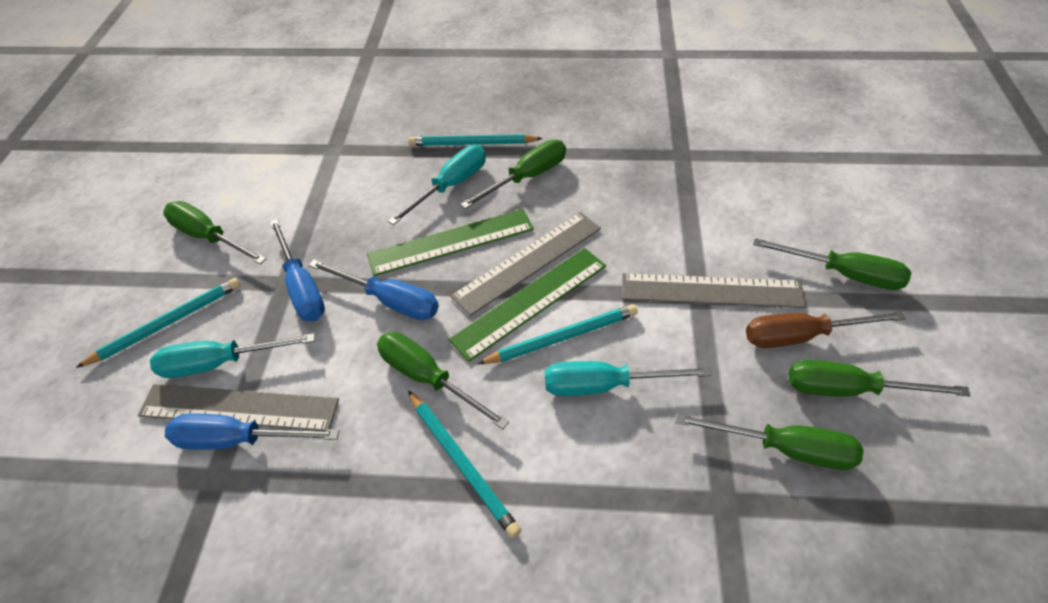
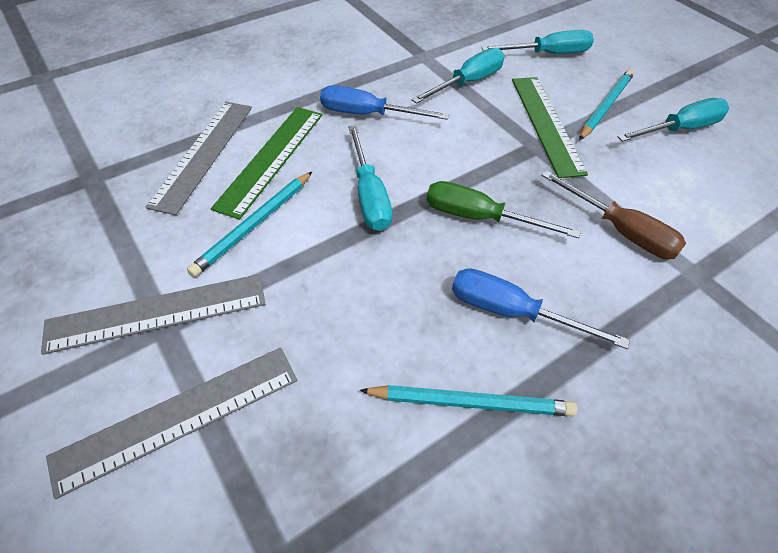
blue screwdriver: 3 -> 2
green screwdriver: 6 -> 1
turquoise pencil: 4 -> 3
turquoise screwdriver: 3 -> 4

